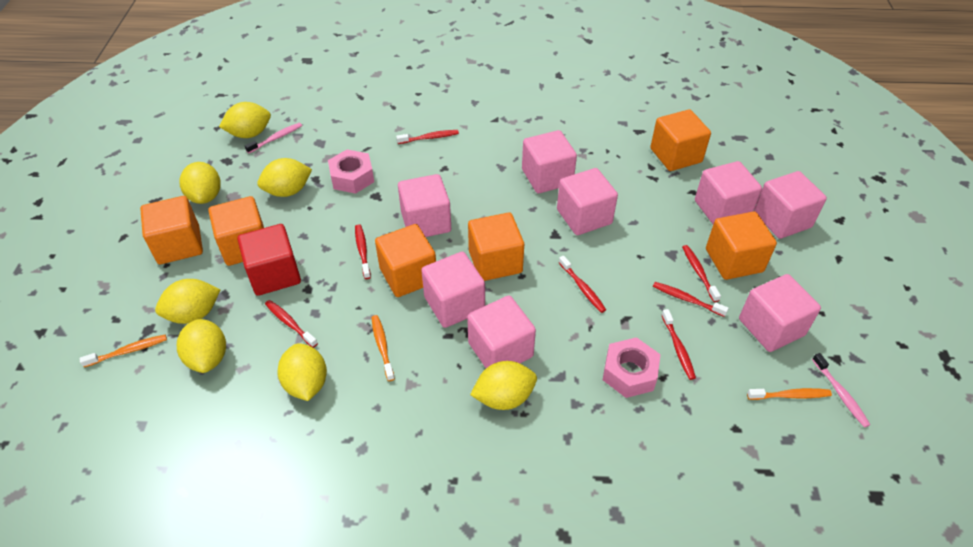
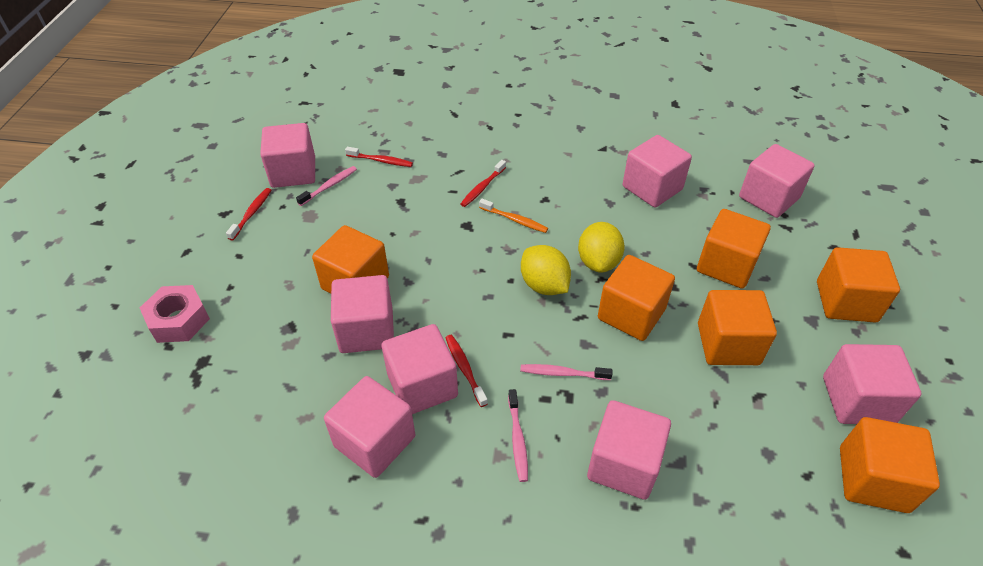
orange toothbrush: 3 -> 1
pink nut: 2 -> 1
pink toothbrush: 2 -> 3
red cube: 1 -> 0
red toothbrush: 7 -> 4
yellow lemon: 7 -> 2

